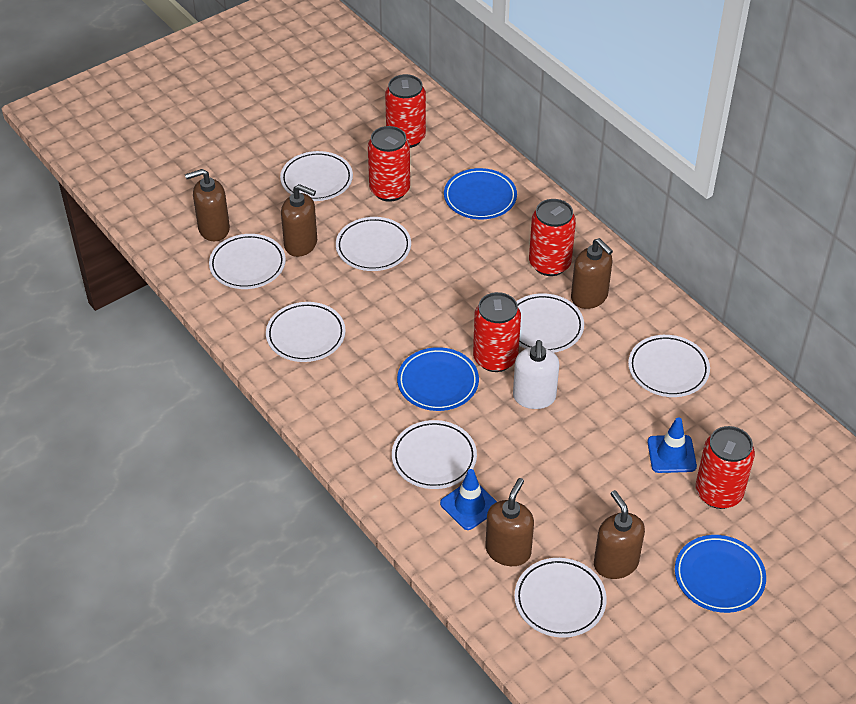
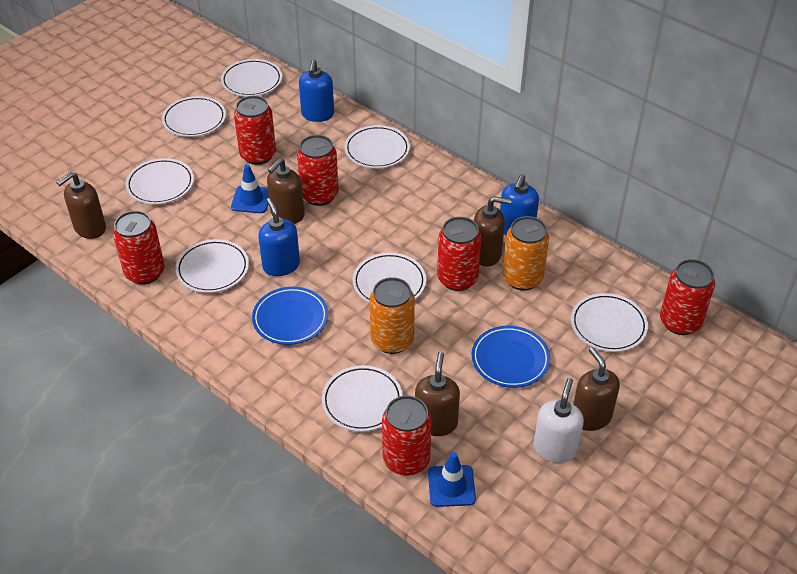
blue plate: 3 -> 2
blue soap dispenser: 0 -> 3
orange can: 0 -> 2
red can: 5 -> 6

